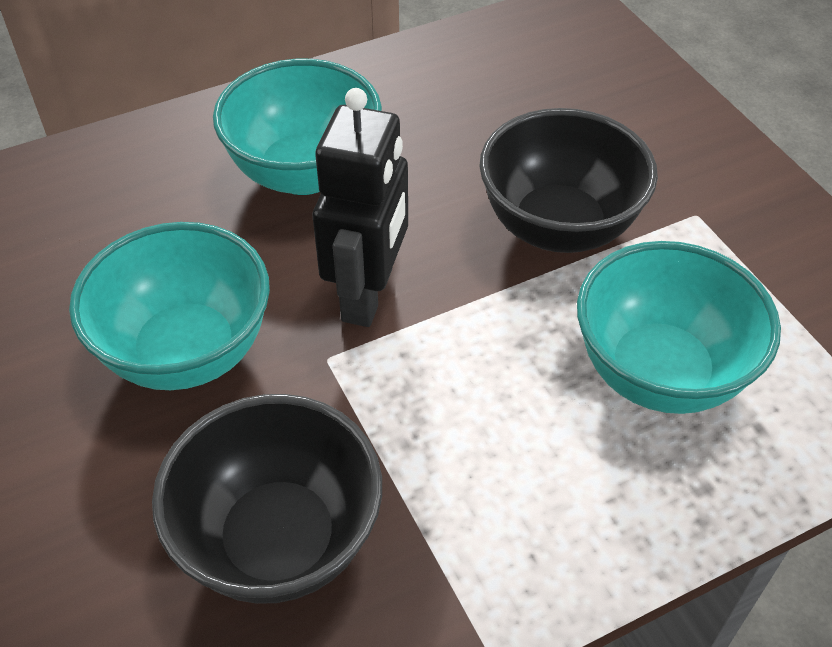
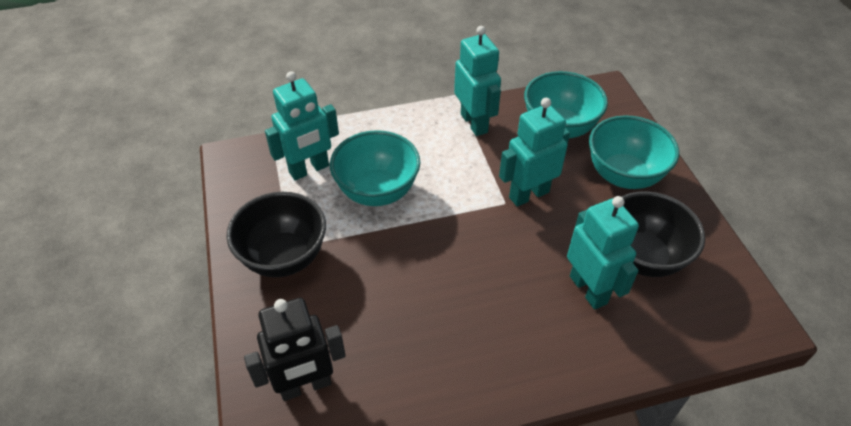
turquoise robot: 0 -> 4

